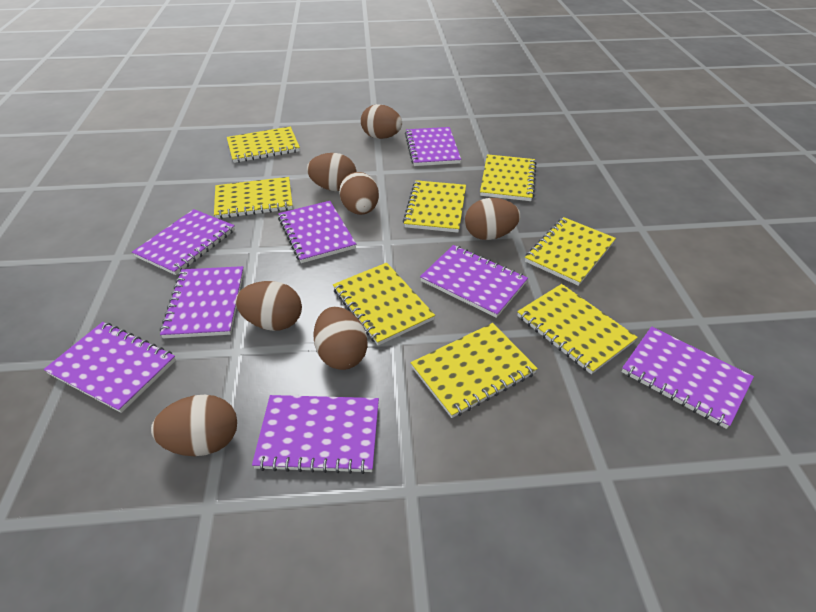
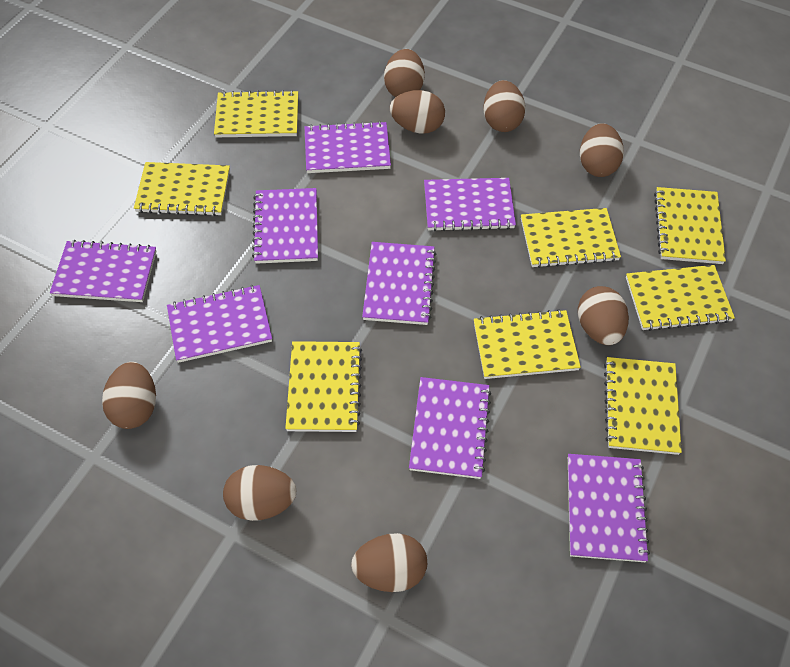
brown egg: 7 -> 8

